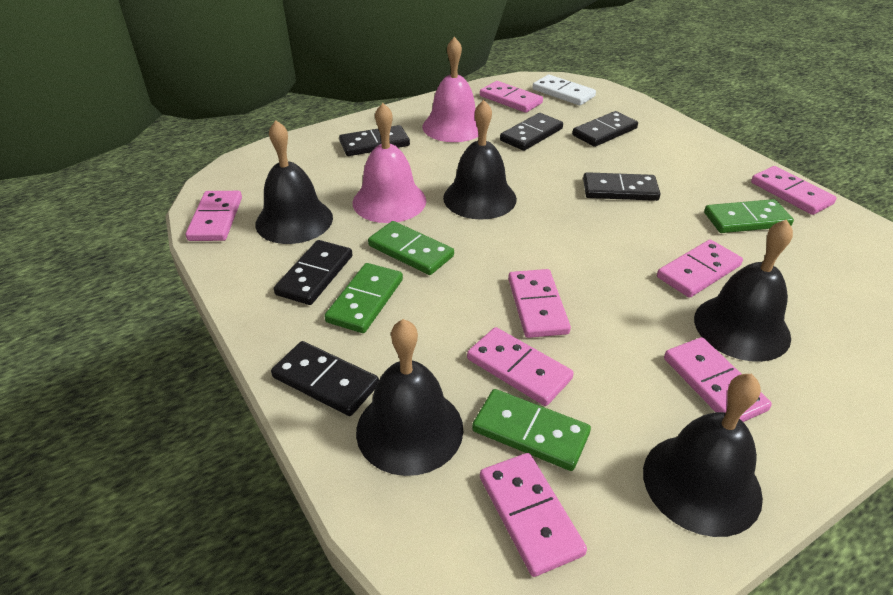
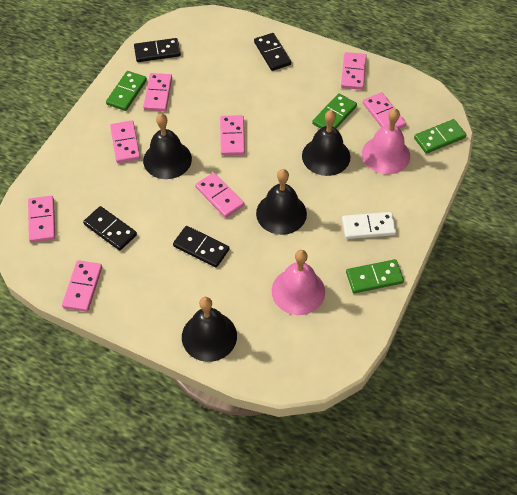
black bell: 5 -> 4
black domino: 6 -> 4

